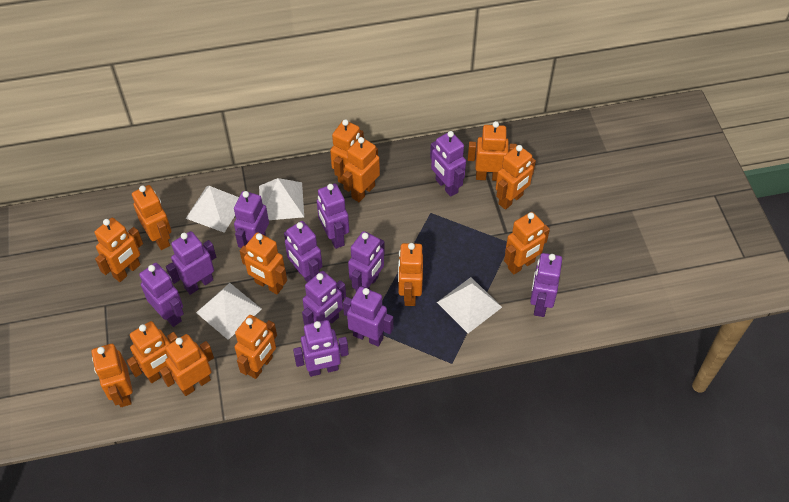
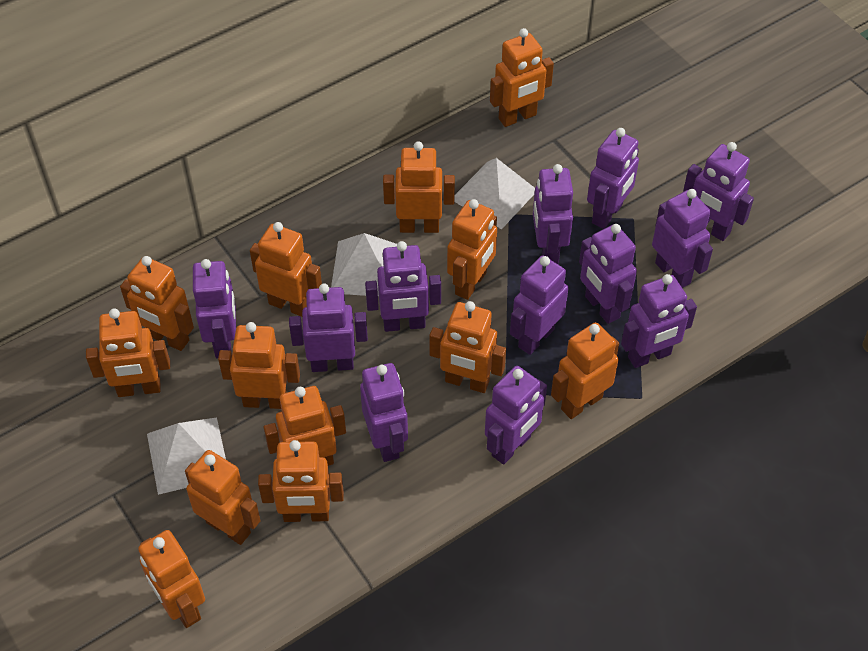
purple robot: 11 -> 12
white pyramid: 4 -> 3

